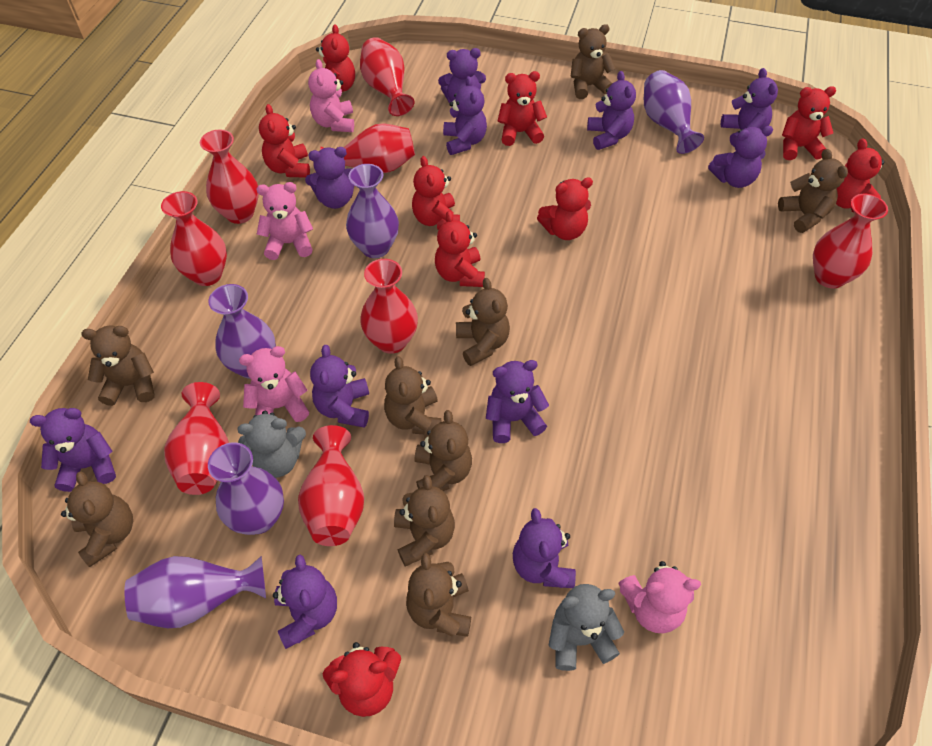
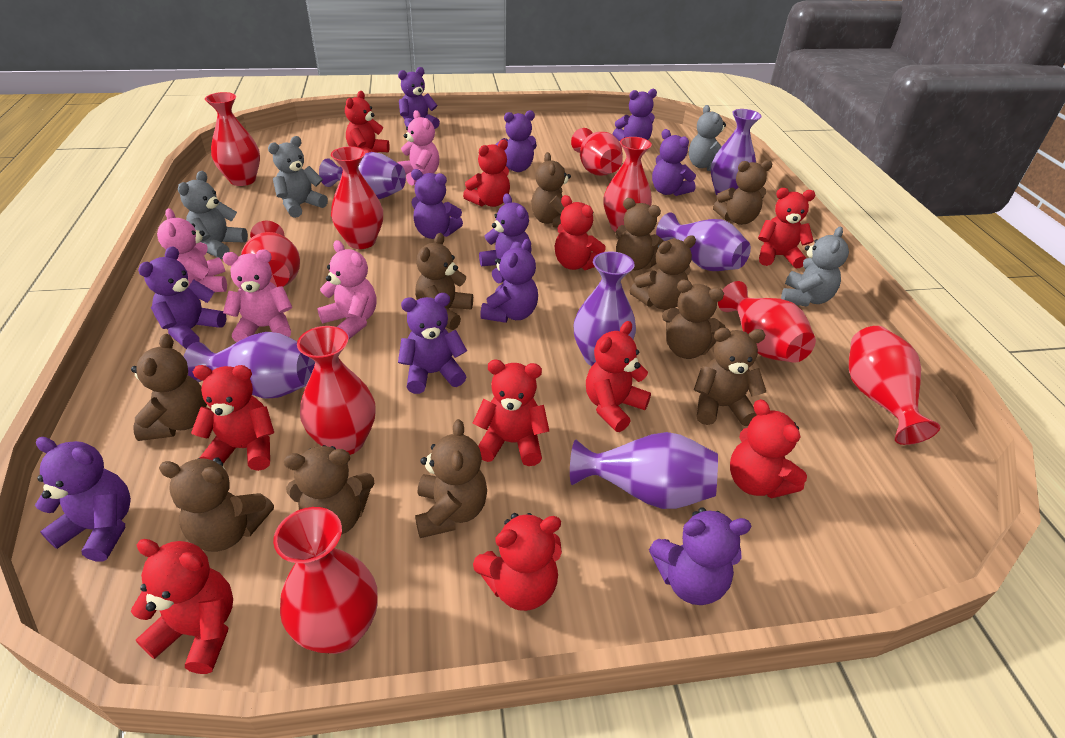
brown teddy bear: 9 -> 11
grey teddy bear: 2 -> 4
purple vase: 5 -> 6
red teddy bear: 9 -> 10
red vase: 8 -> 9

